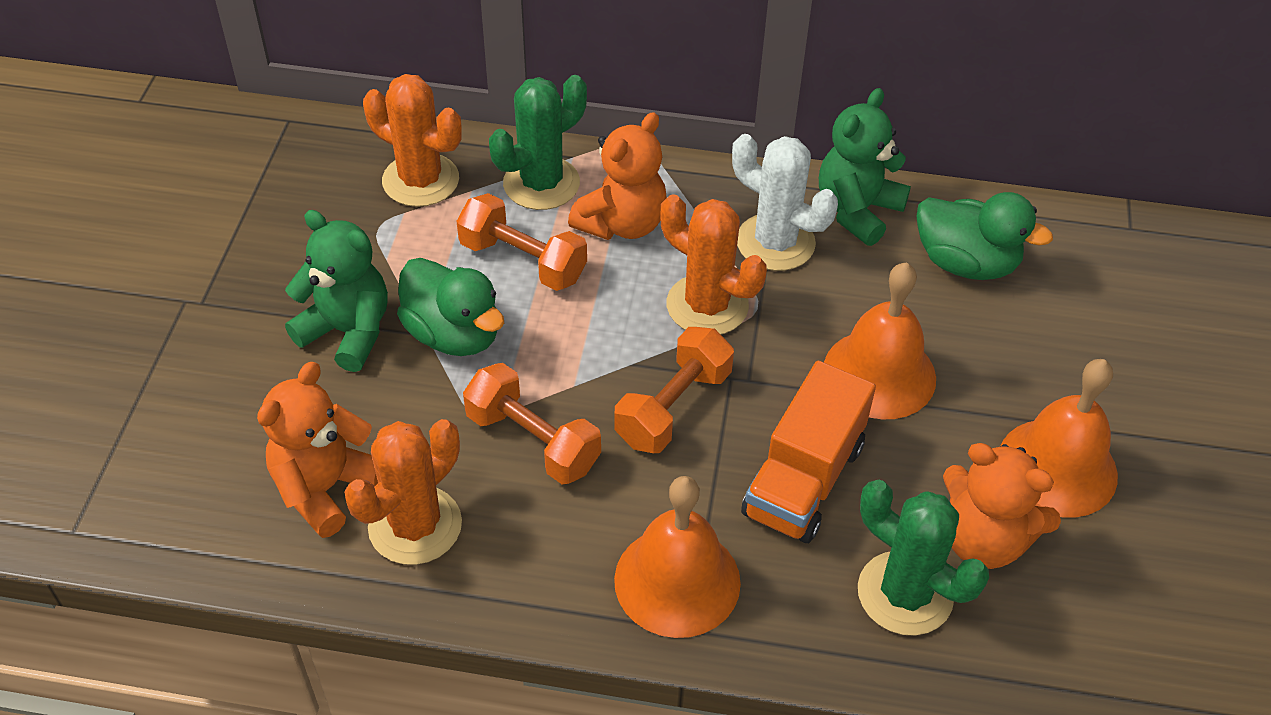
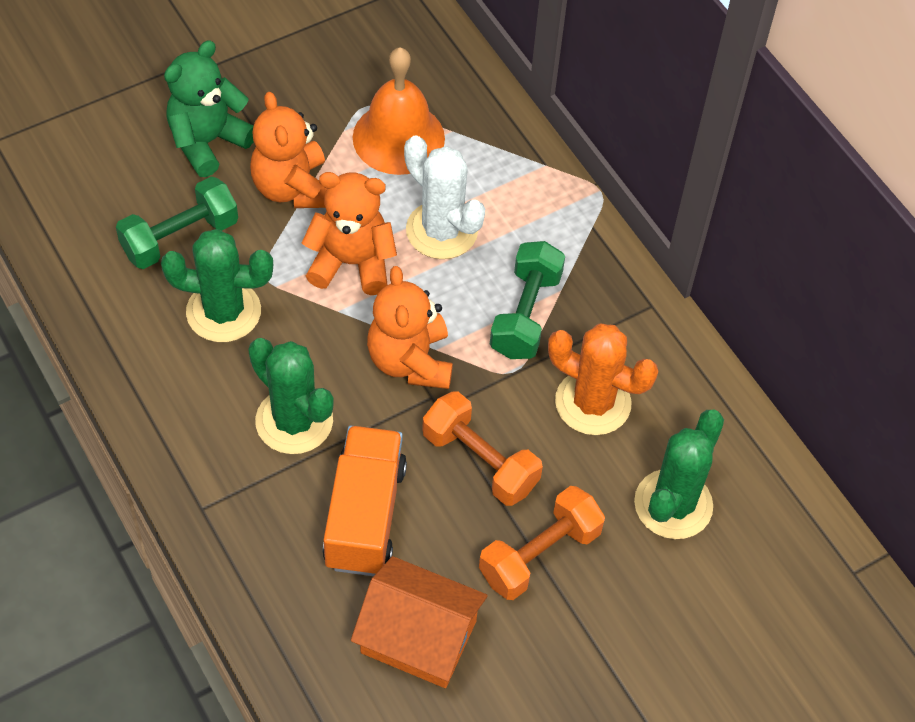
green cactus: 2 -> 3
green duck: 2 -> 0
green dumbbell: 0 -> 2
green teddy bear: 2 -> 1
orange bell: 3 -> 1
orange cactus: 3 -> 1
orange dumbbell: 3 -> 2
orange house: 0 -> 1

